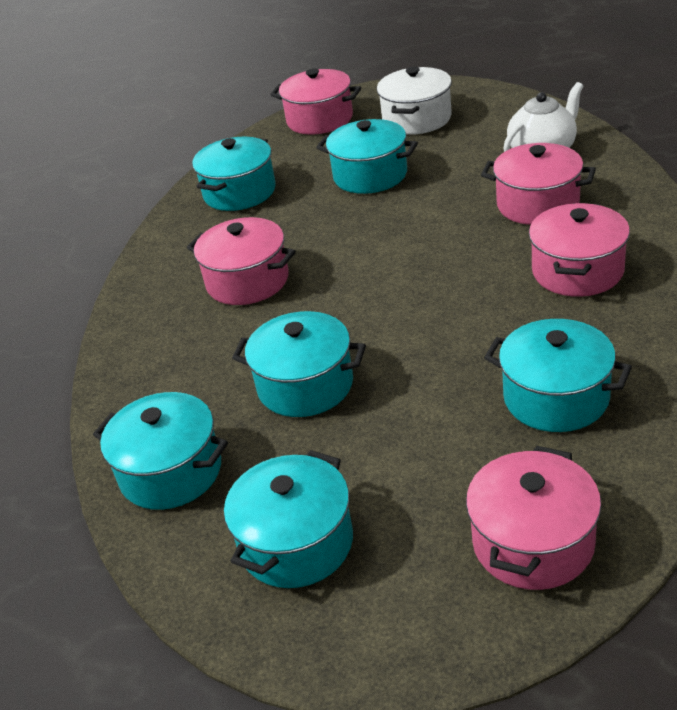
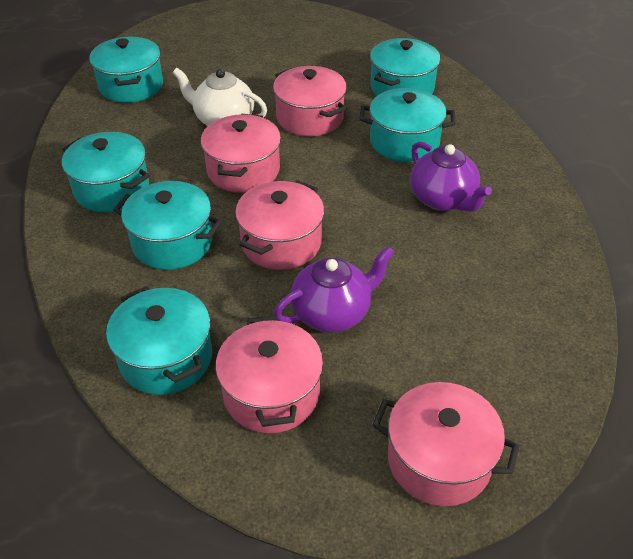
purple teapot: 0 -> 2
white pot: 1 -> 0

